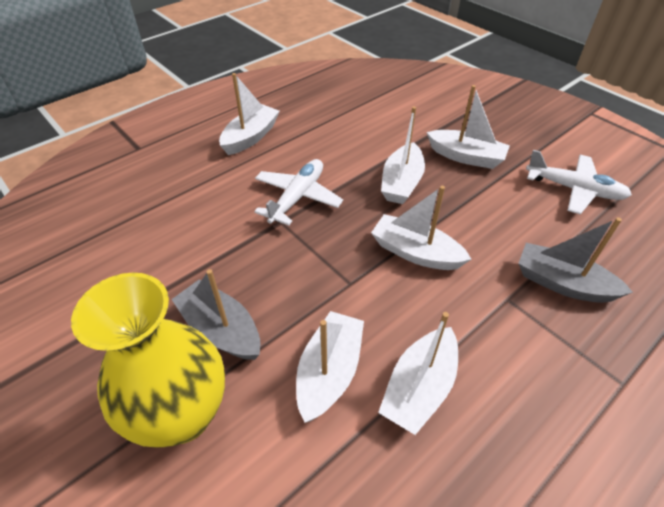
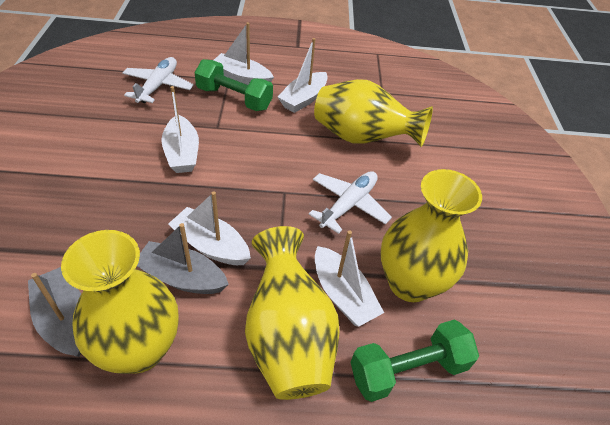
green dumbbell: 0 -> 2
white boat: 6 -> 5
yellow vase: 1 -> 4

